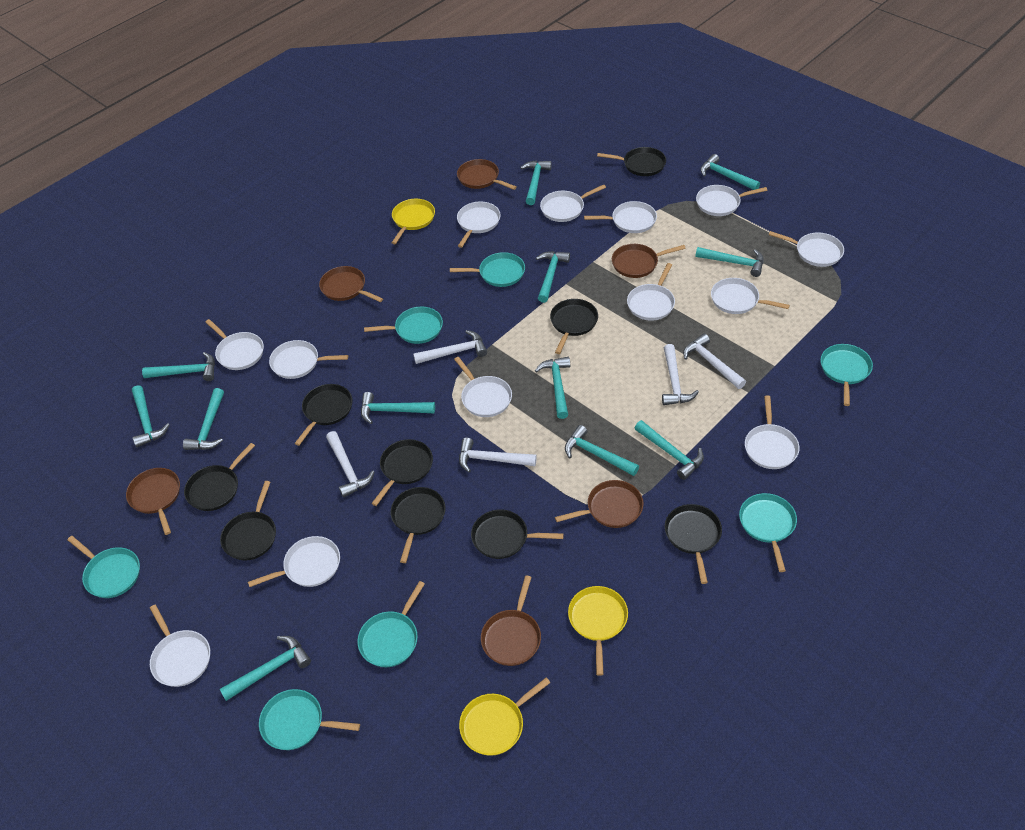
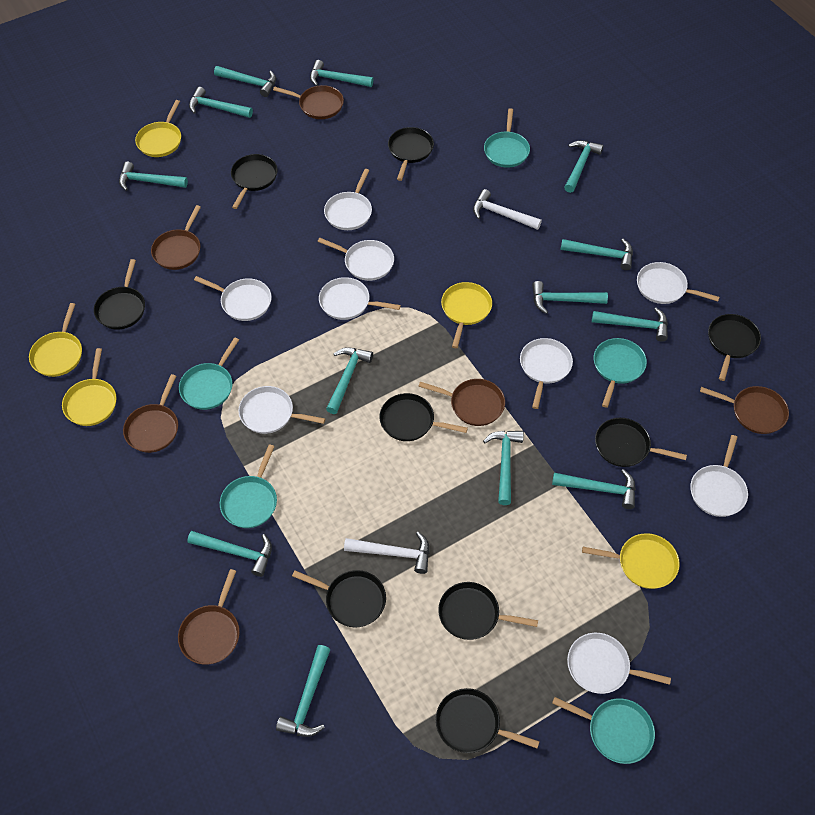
turquoise hammer: 12 -> 13
turquoise pan: 7 -> 5
white hammer: 5 -> 2
white pan: 13 -> 9
yellow pan: 3 -> 5

